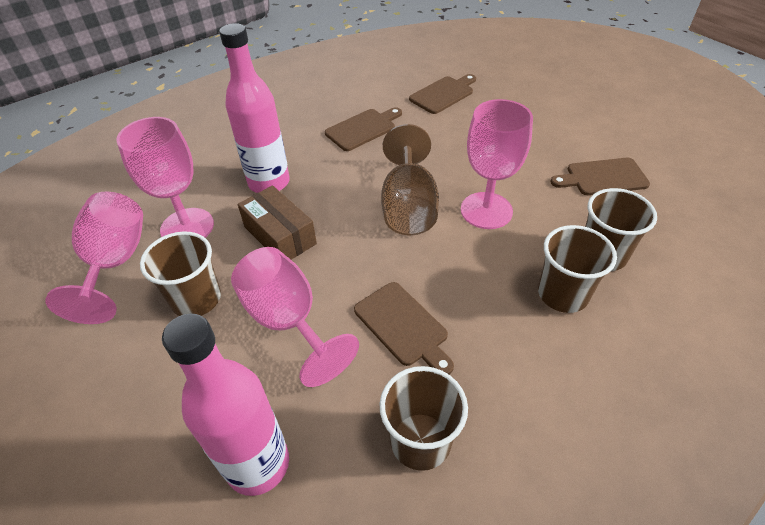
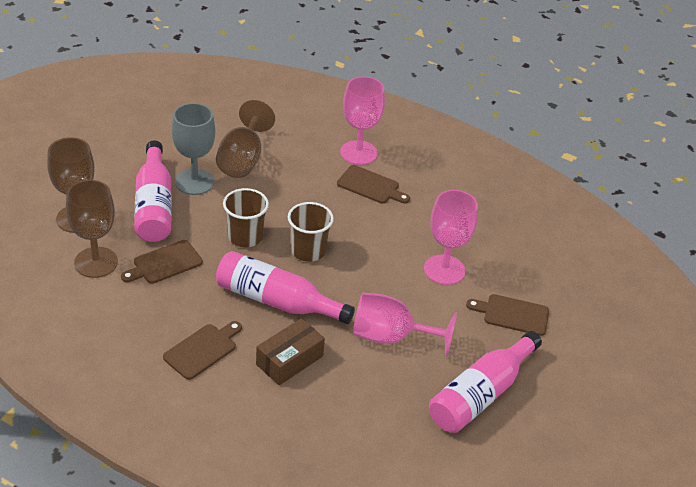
brown cup: 4 -> 2
brown goblet: 1 -> 3
grey goblet: 0 -> 1
pink bottle: 2 -> 3
pink goblet: 4 -> 3

